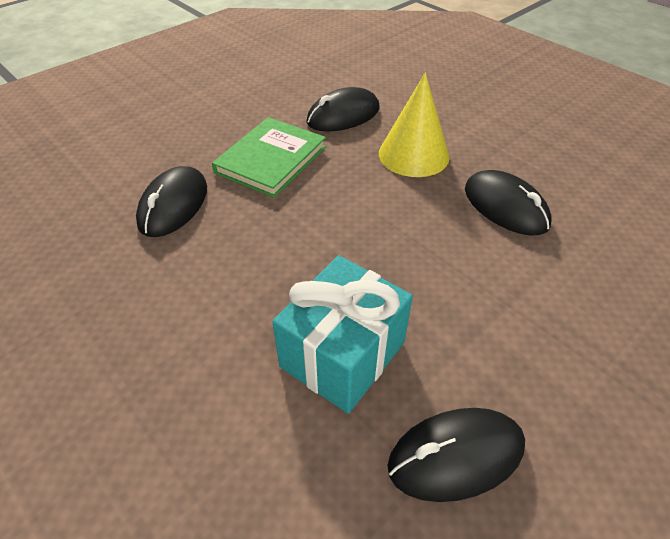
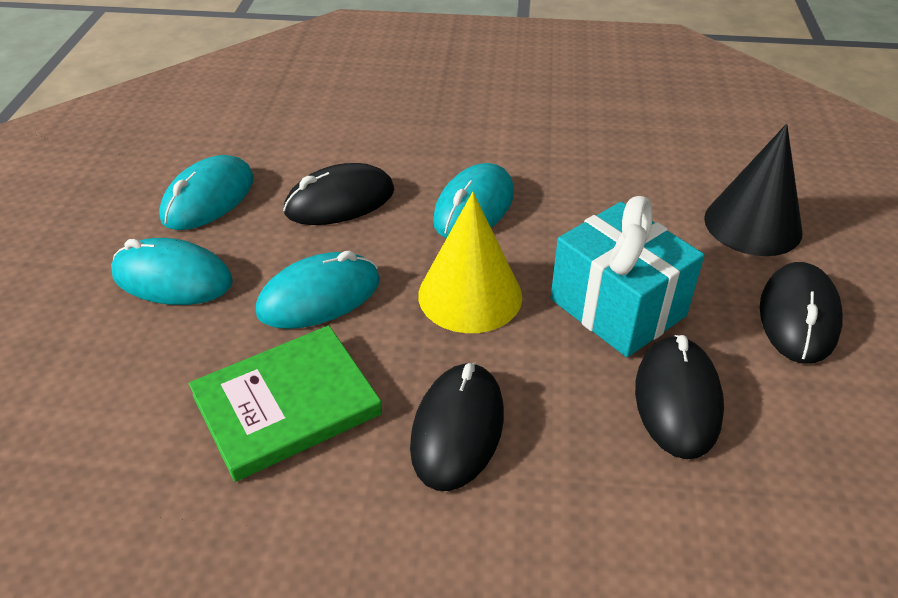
black cone: 0 -> 1
turquoise mouse: 0 -> 4

